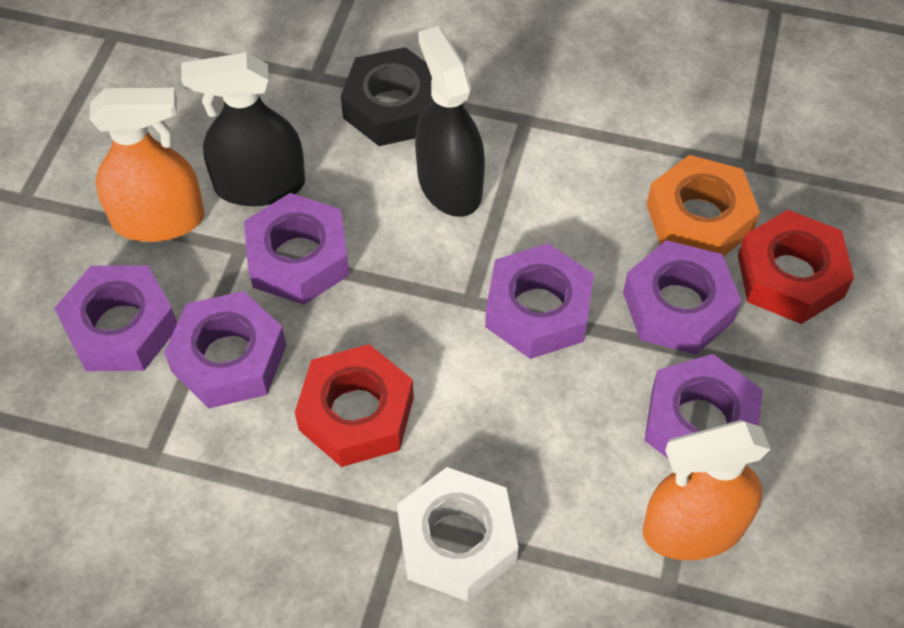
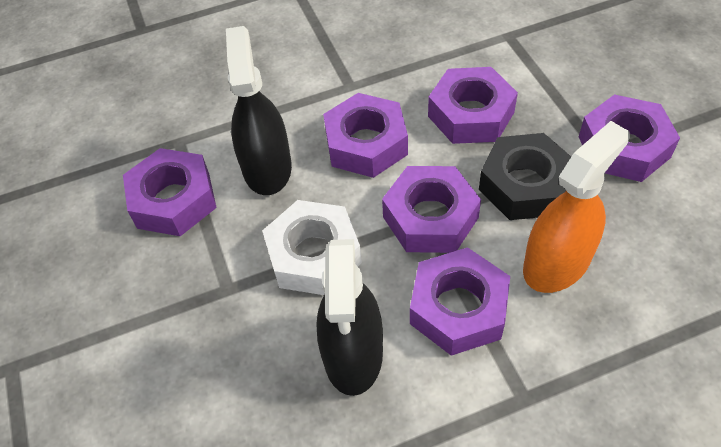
orange nut: 1 -> 0
orange spray bottle: 2 -> 1
red nut: 2 -> 0

